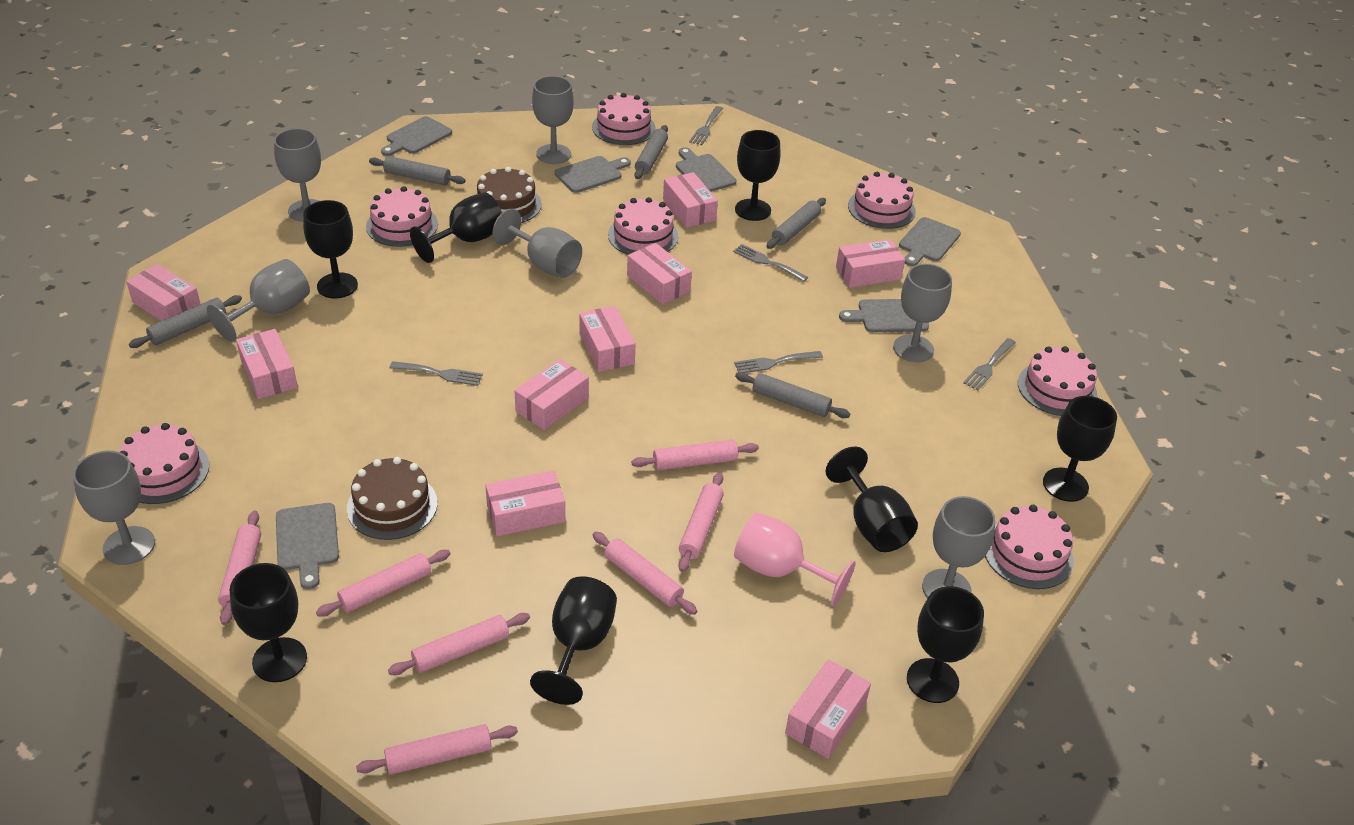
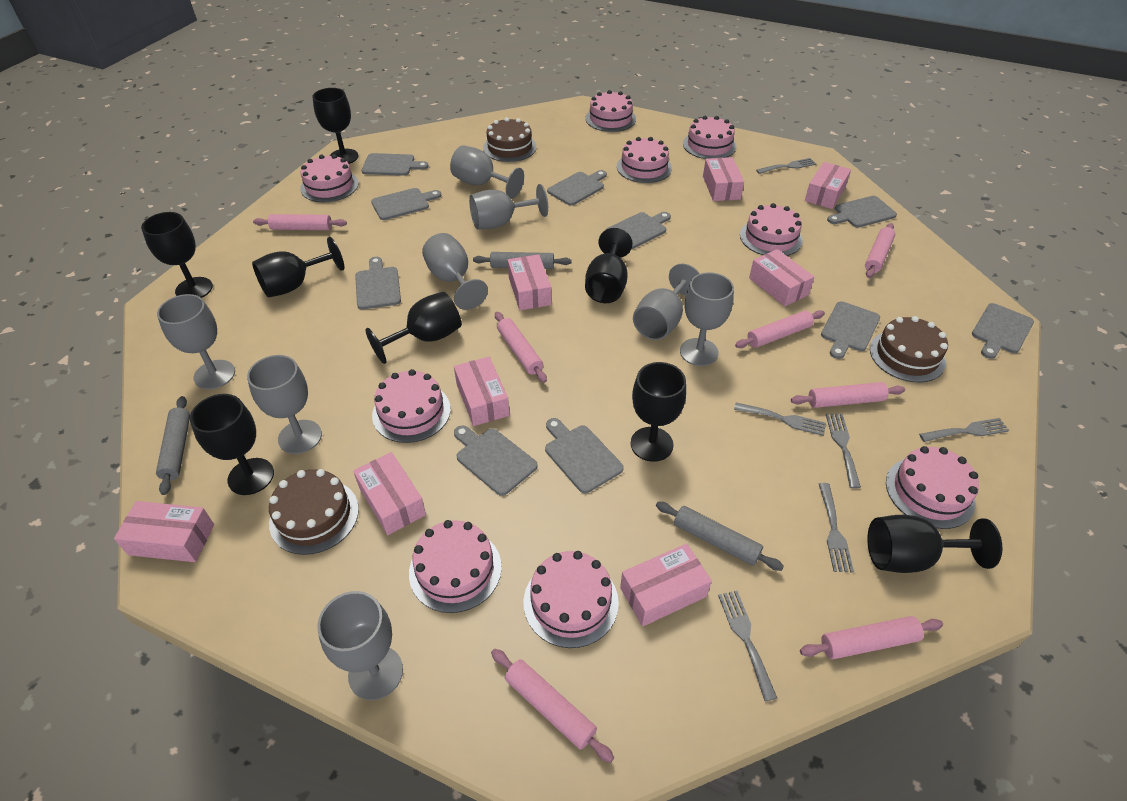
brown cake: 2 -> 3
grey cutting board: 6 -> 10
grey fork: 5 -> 6
grey goblet: 7 -> 8
grey rolling pin: 5 -> 3
pink box: 9 -> 8
pink cake: 7 -> 9
pink goblet: 1 -> 0

